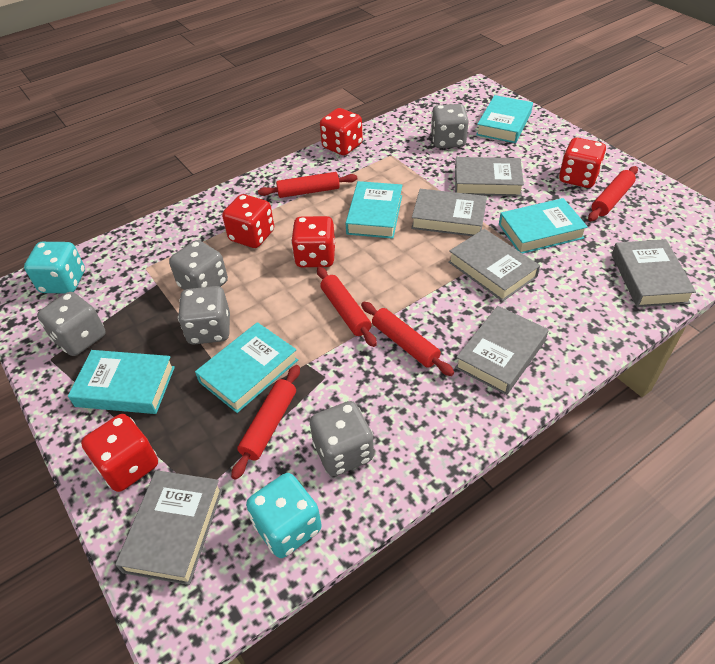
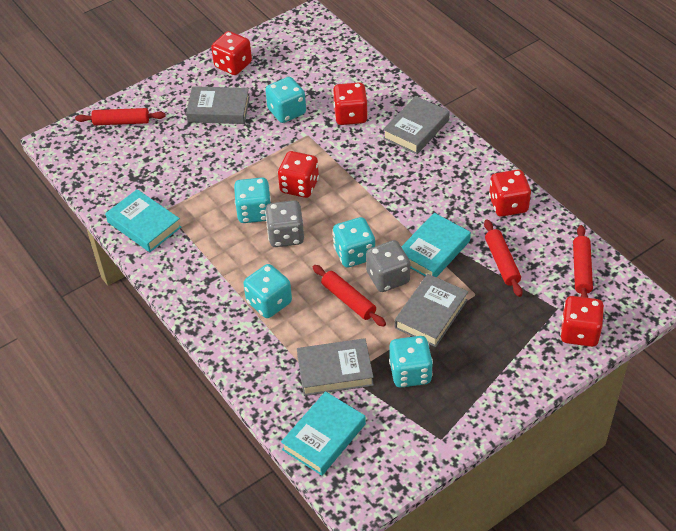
grey book: 6 -> 4
grey dice: 5 -> 2
red rolling pin: 5 -> 4
turquoise book: 5 -> 3
turquoise dice: 2 -> 5

